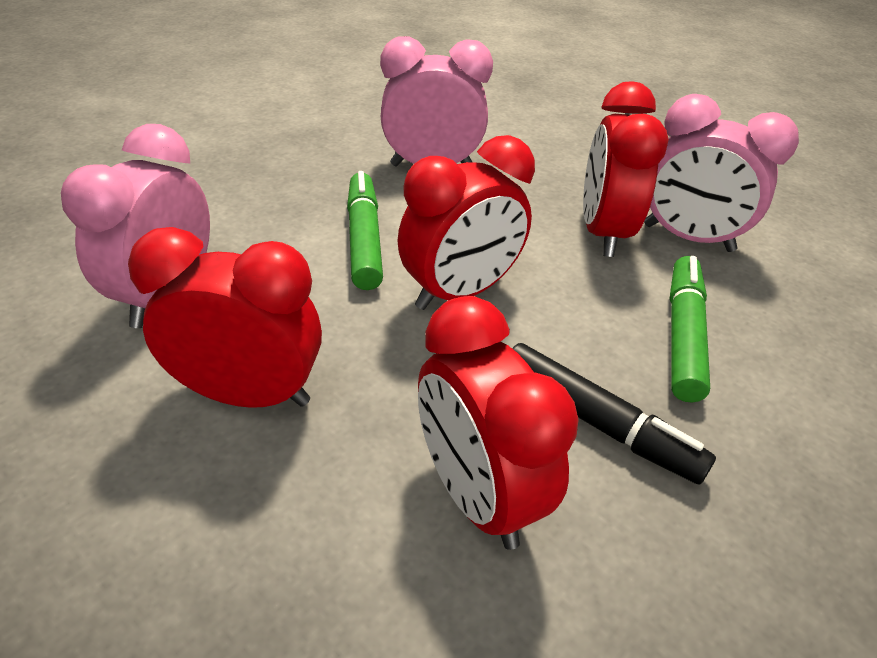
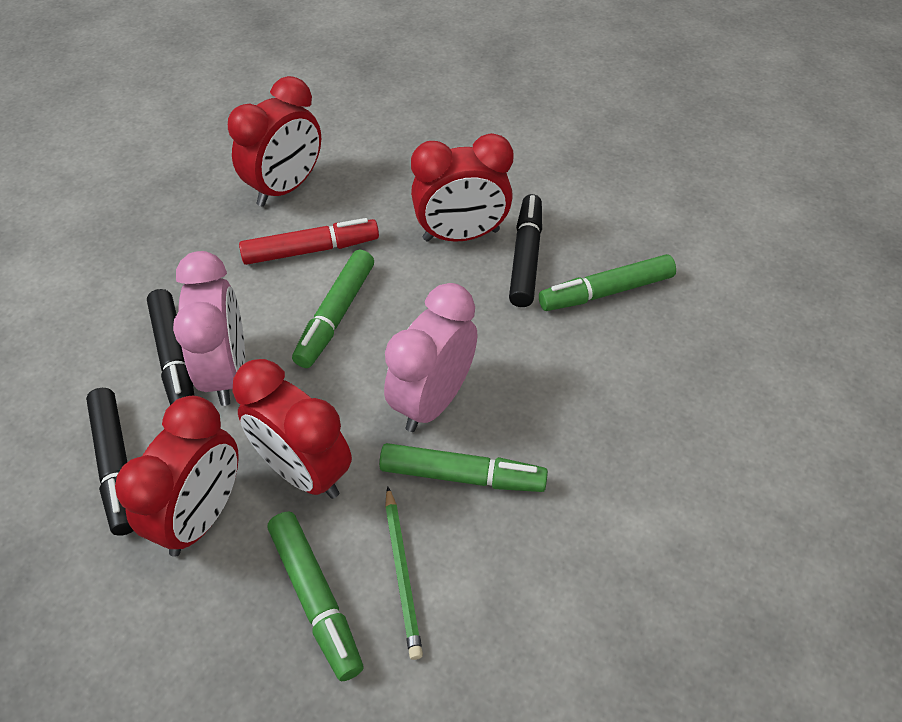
black marker: 1 -> 3
green marker: 2 -> 4
green pencil: 0 -> 1
pink clock: 3 -> 2
red marker: 0 -> 1

